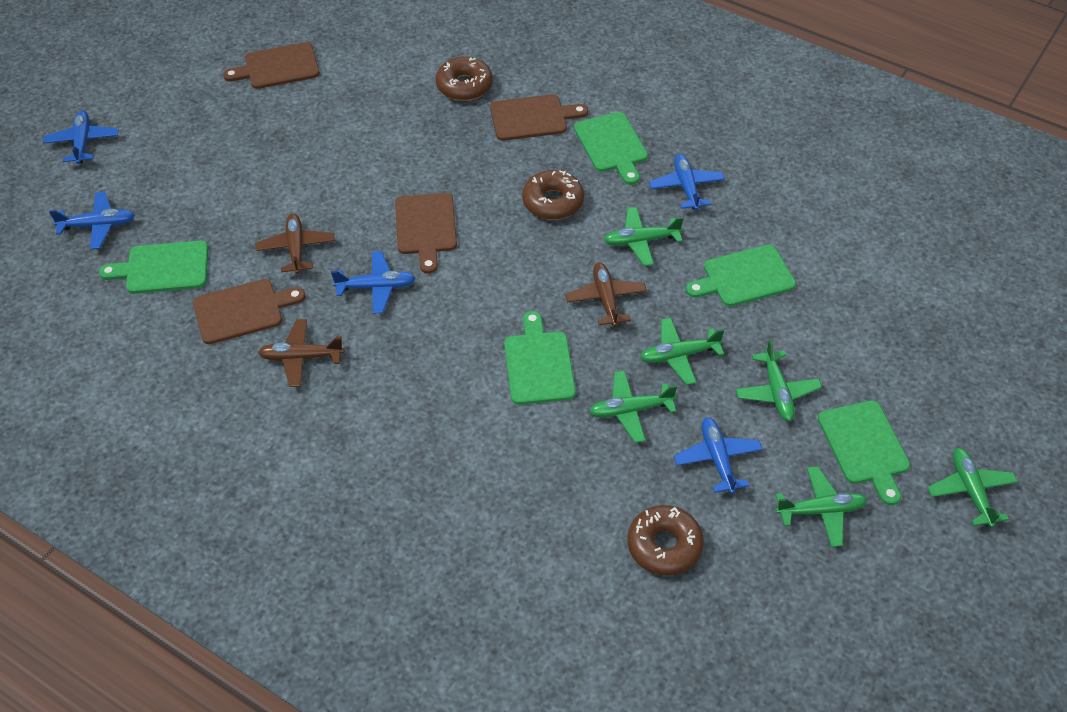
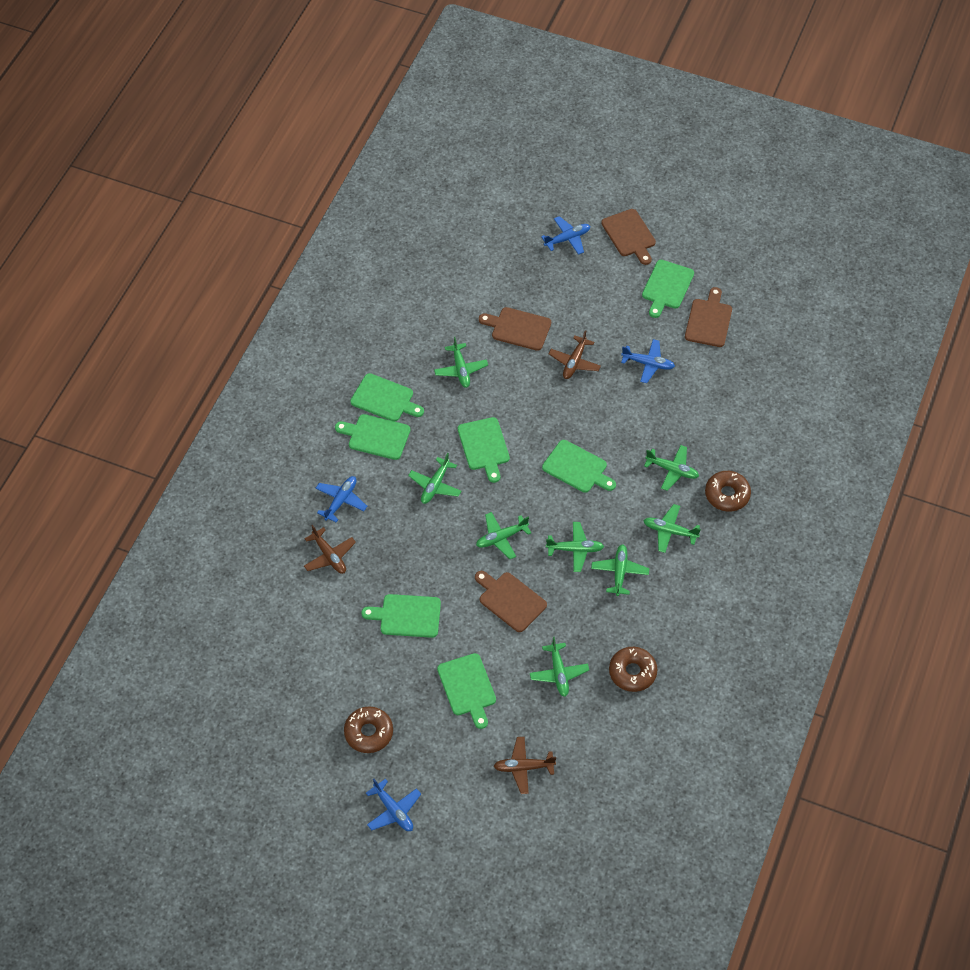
blue plane: 5 -> 4
green cutting board: 5 -> 7
green plane: 6 -> 8

